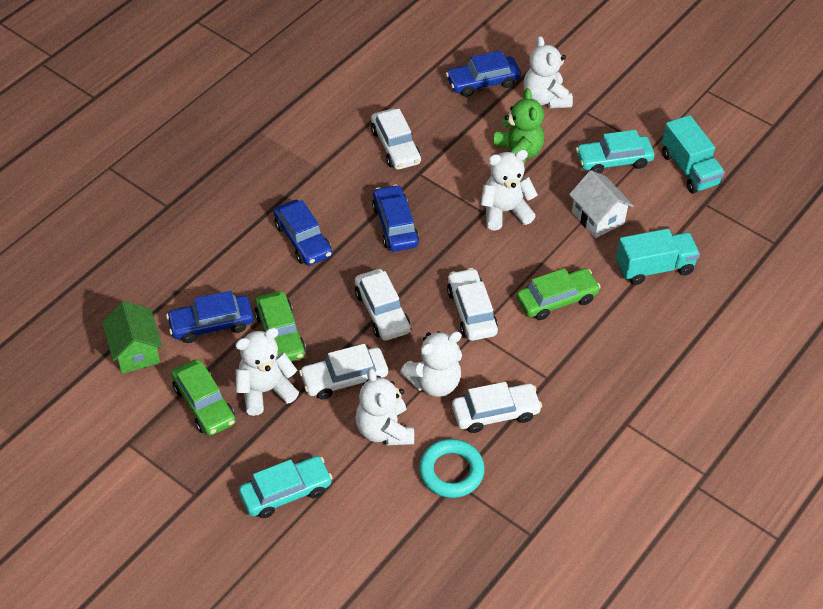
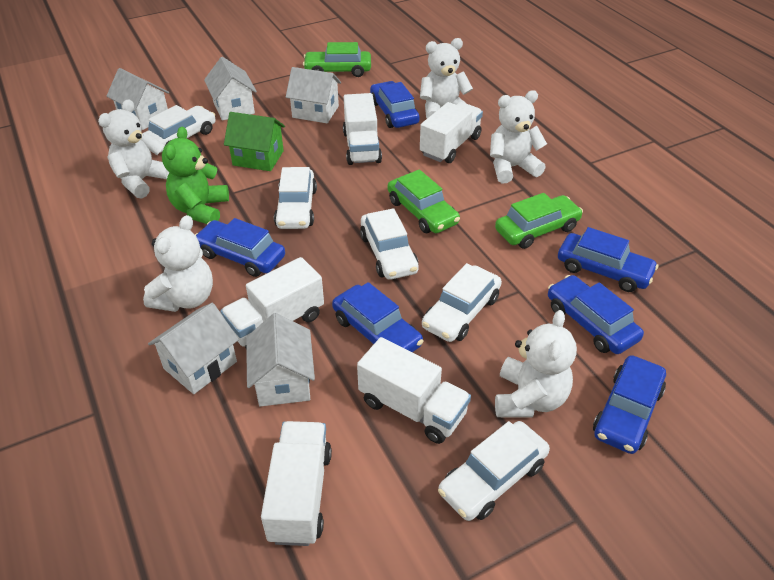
blue car: 4 -> 6
turquoise car: 2 -> 0
turquoise ring: 1 -> 0
turquoise truck: 2 -> 0
white house: 1 -> 5
white truck: 0 -> 5

